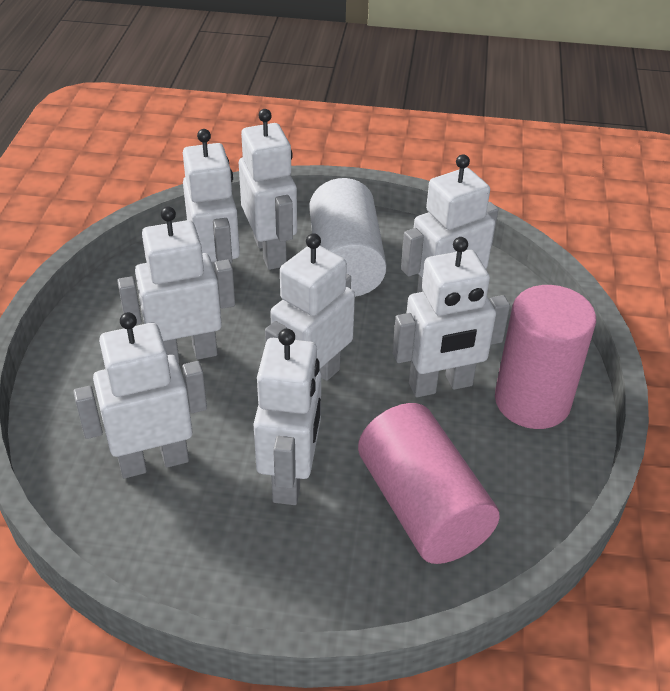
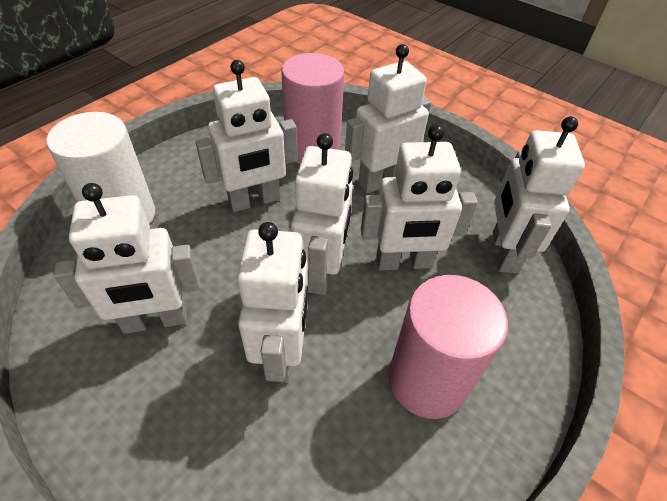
white robot: 8 -> 7

